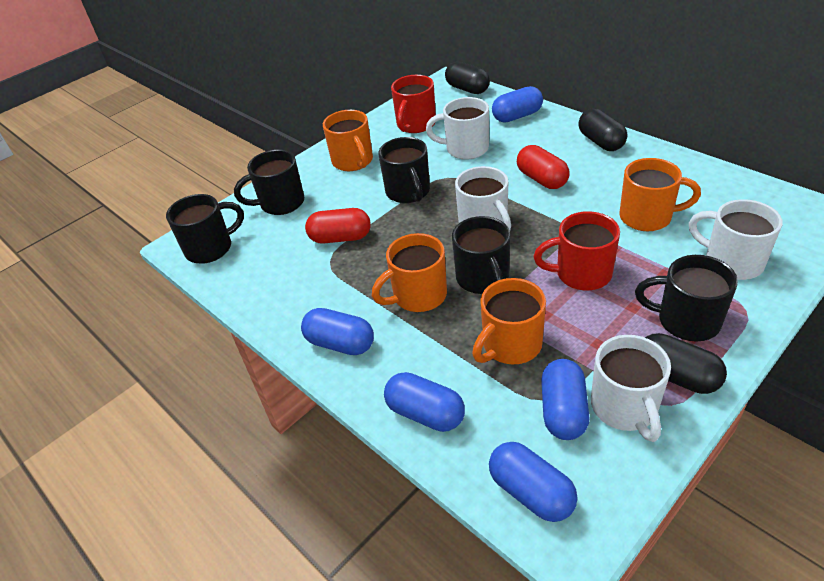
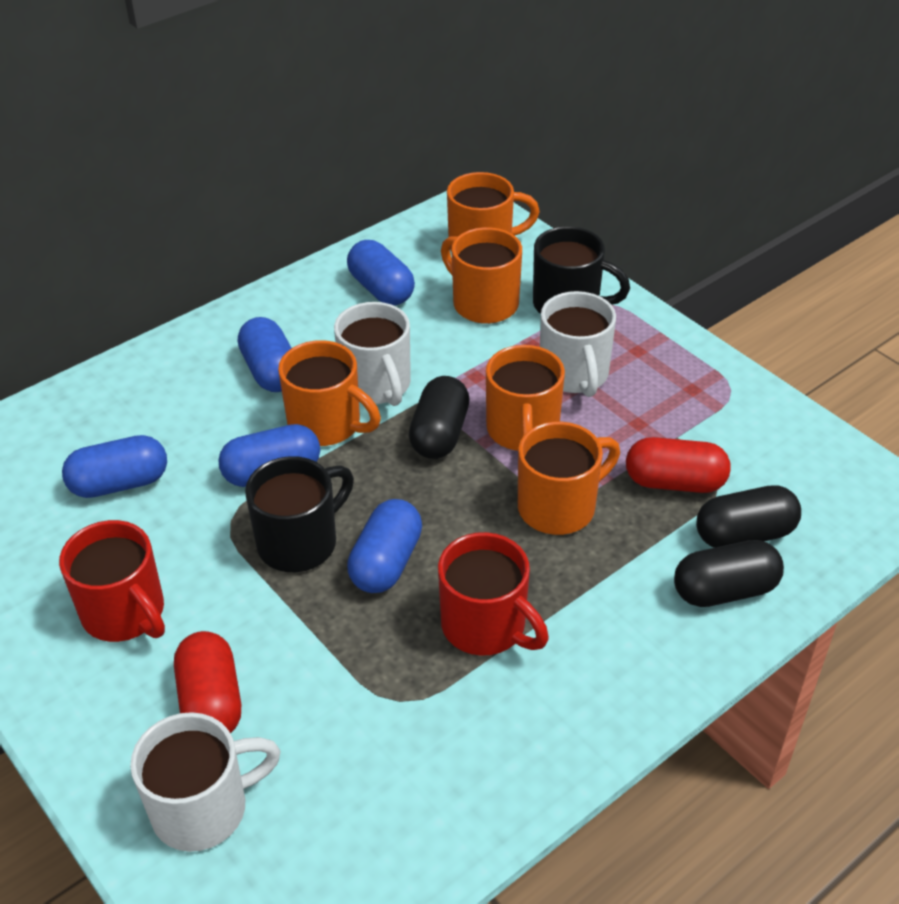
black mug: 5 -> 2
orange mug: 4 -> 5
white mug: 4 -> 3

